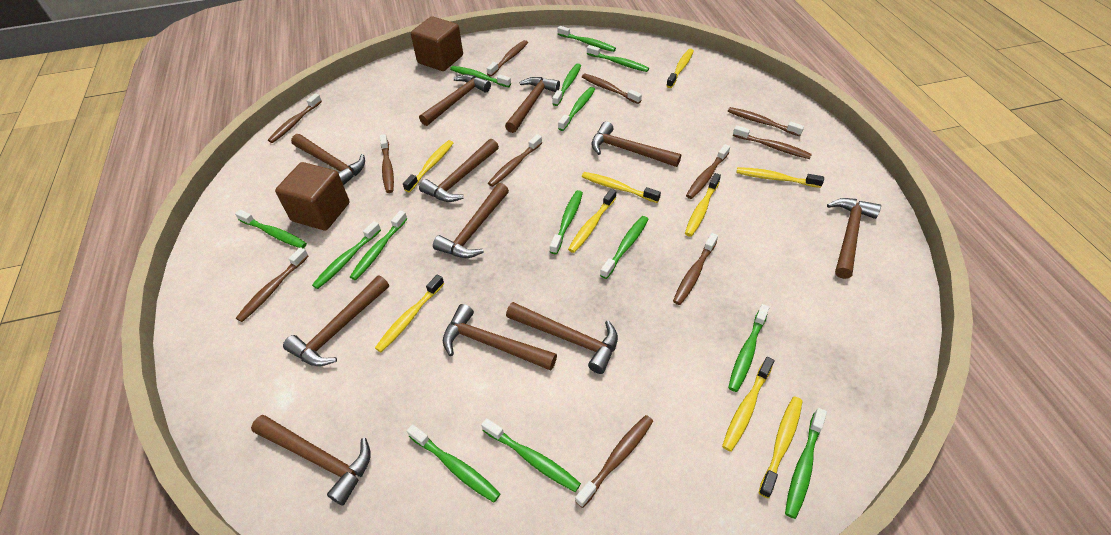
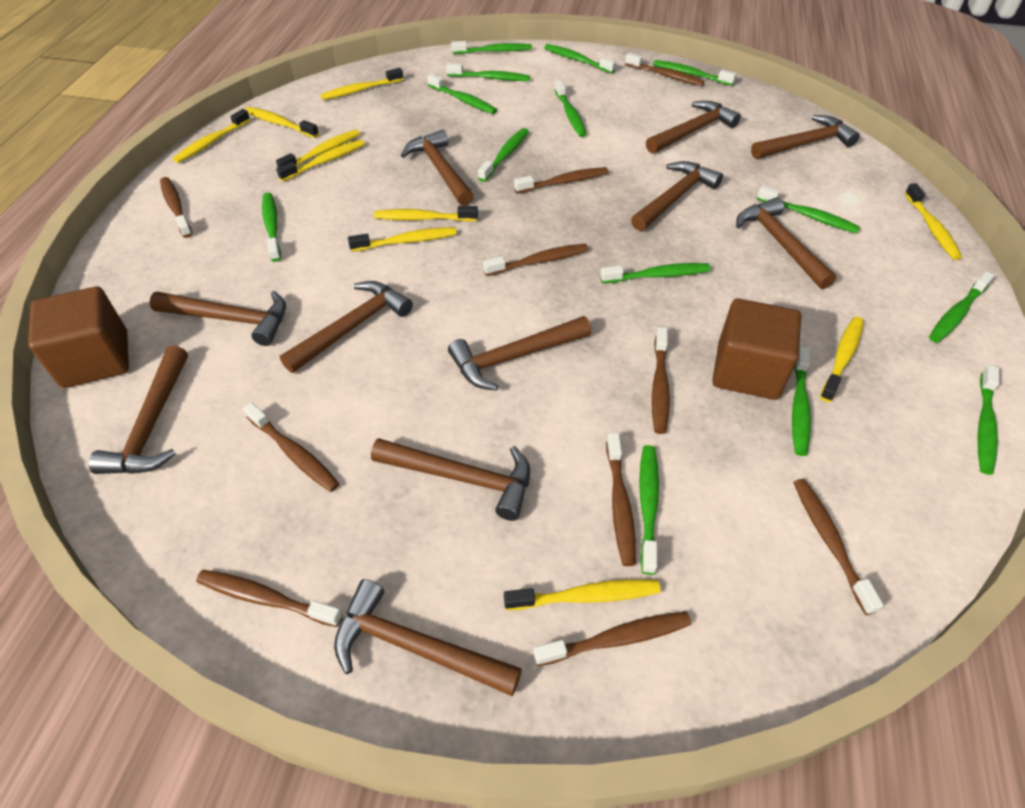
brown toothbrush: 11 -> 10
yellow toothbrush: 9 -> 10

